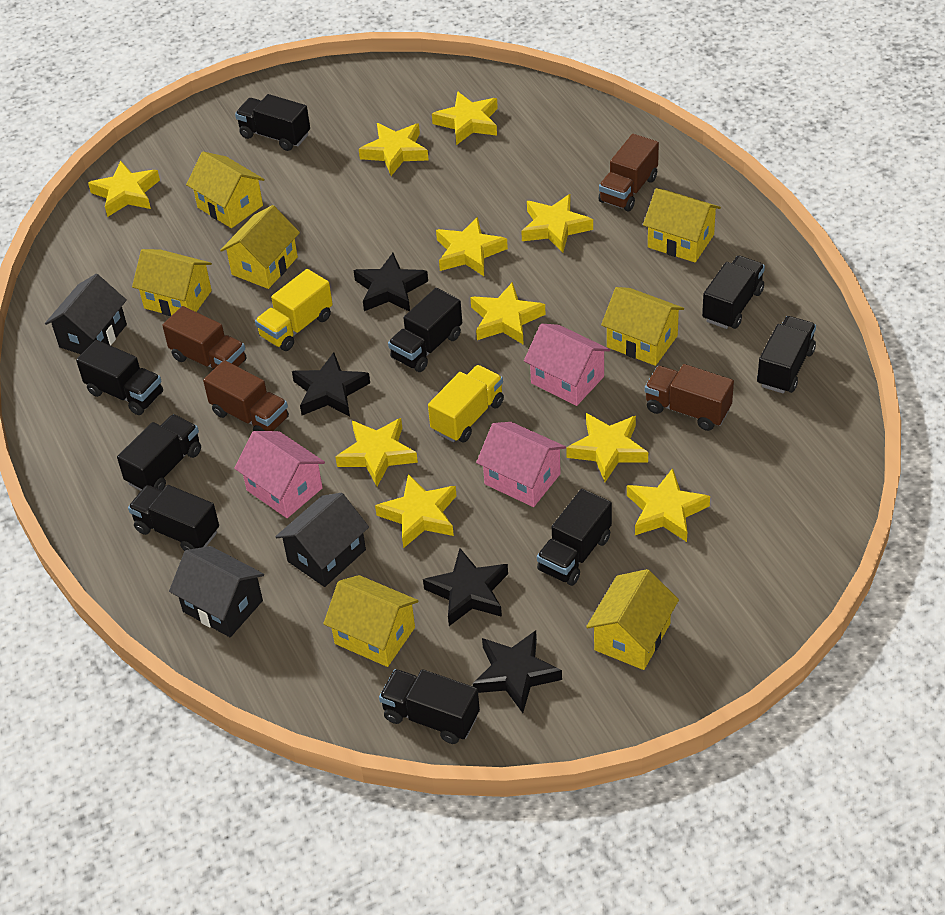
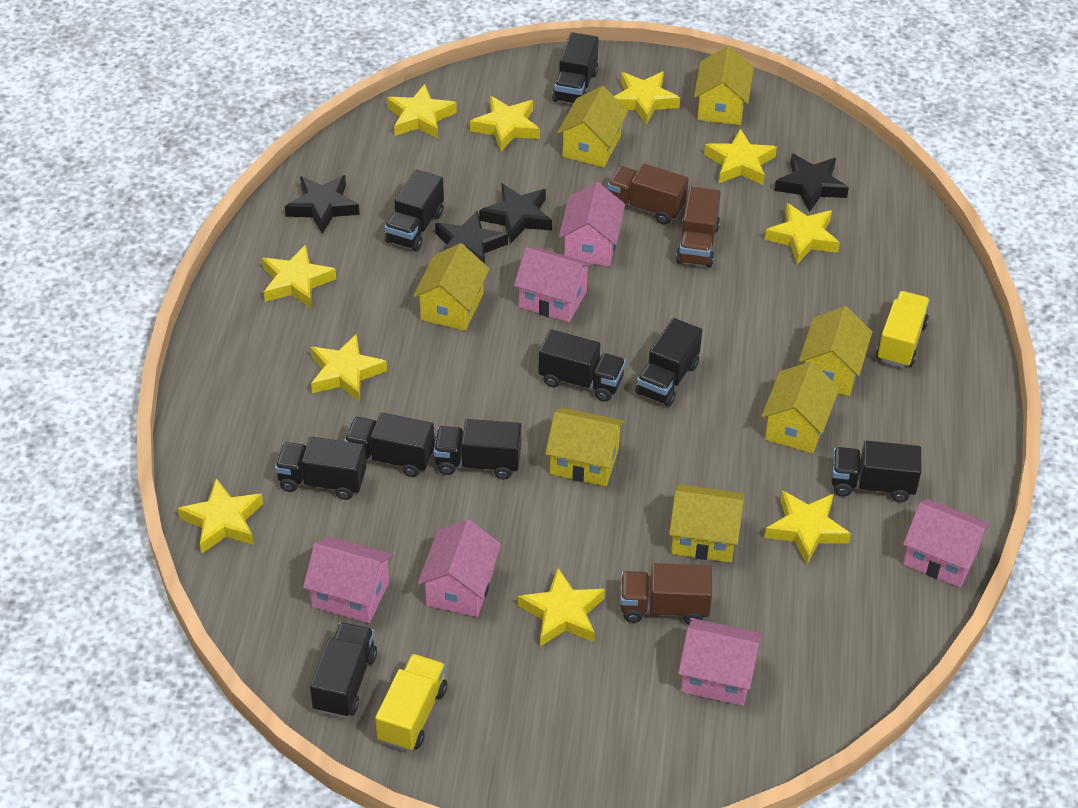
black house: 3 -> 0
brown truck: 4 -> 3
pink house: 3 -> 6

